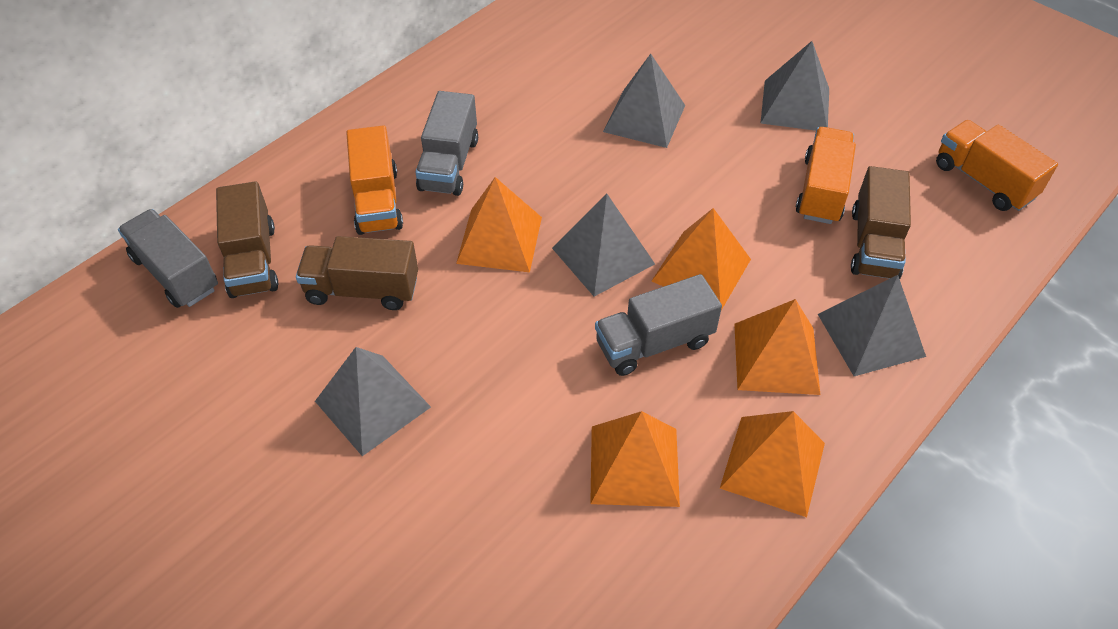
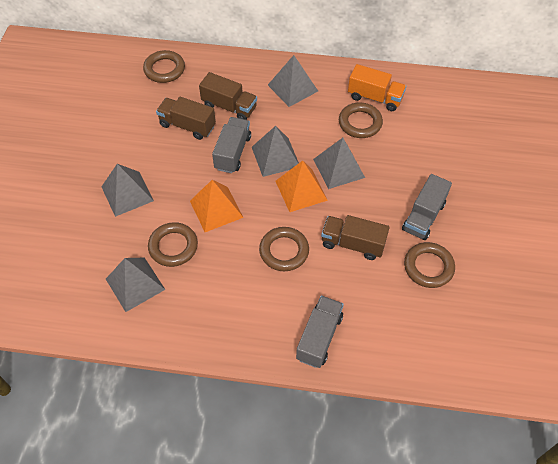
brown ring: 0 -> 5
orange pyramid: 5 -> 2
orange truck: 3 -> 1

